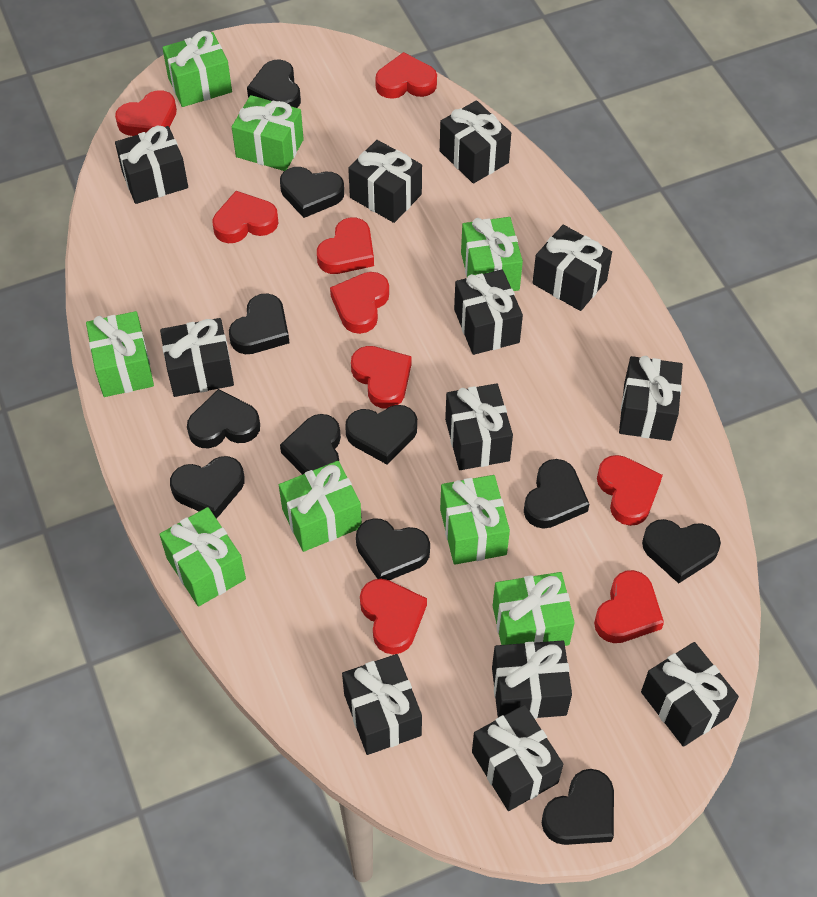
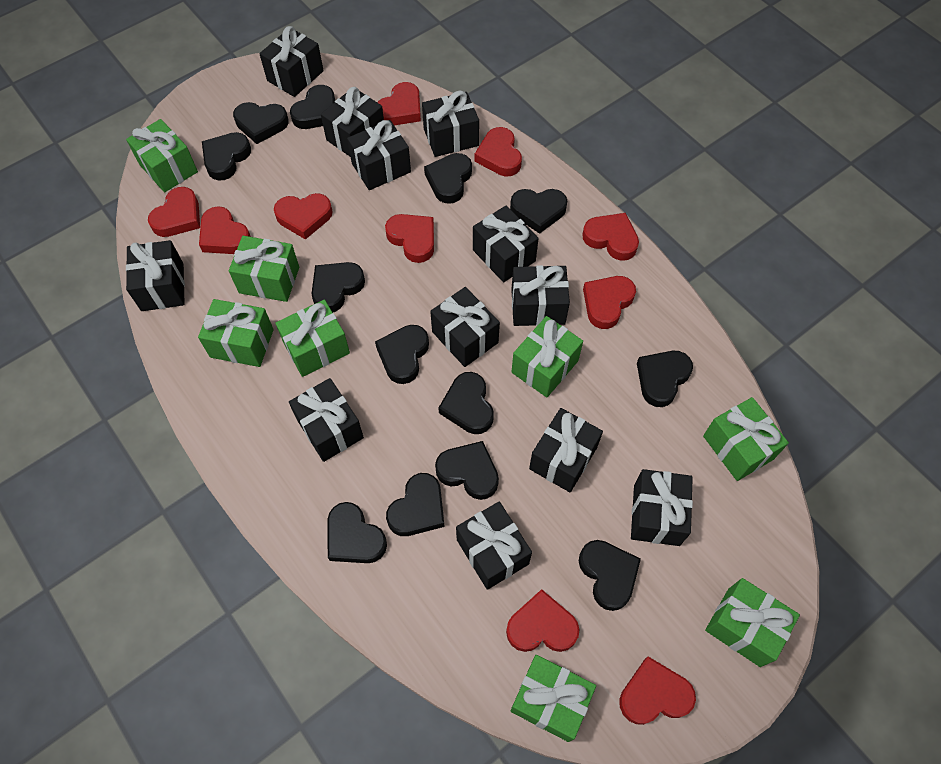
black heart: 11 -> 13
red heart: 9 -> 10

